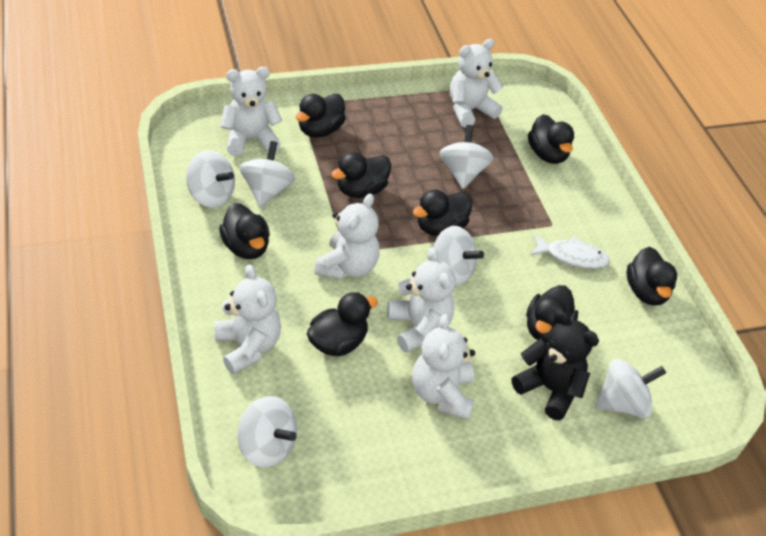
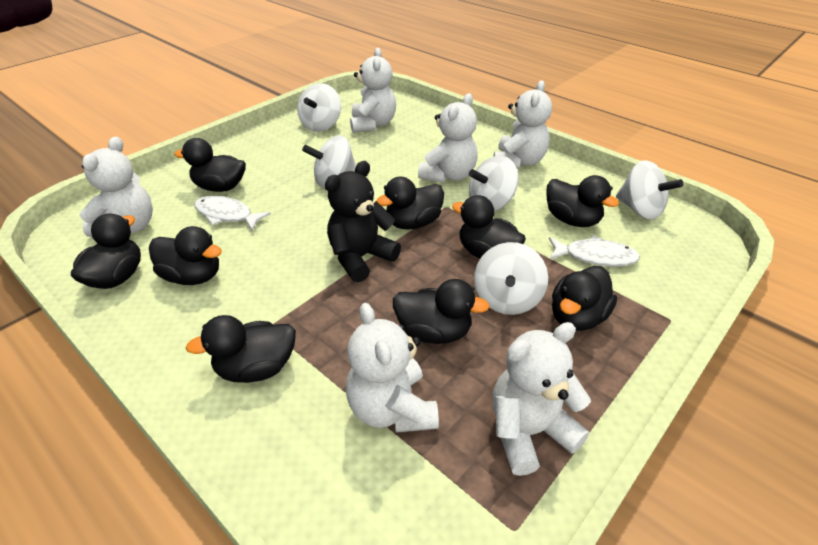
black duck: 8 -> 9
white fish: 1 -> 2
white spinning top: 6 -> 5

